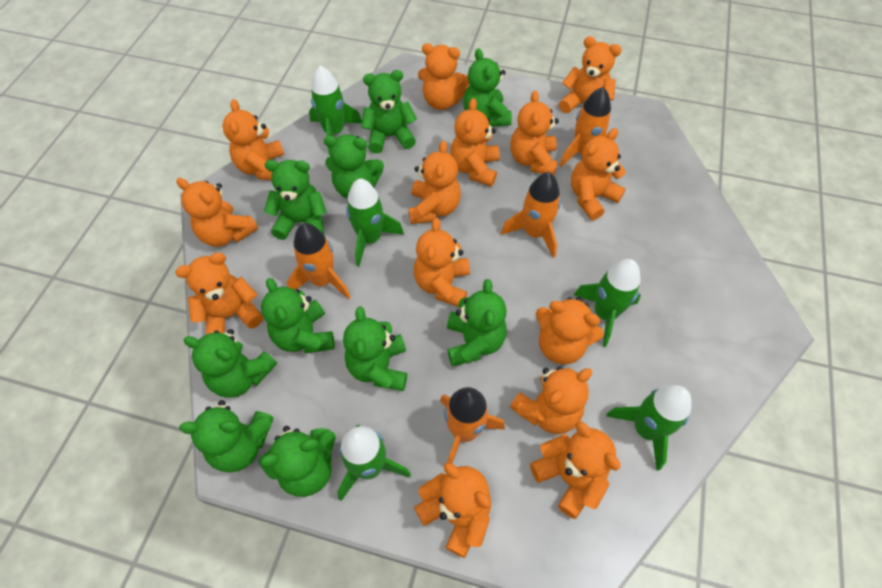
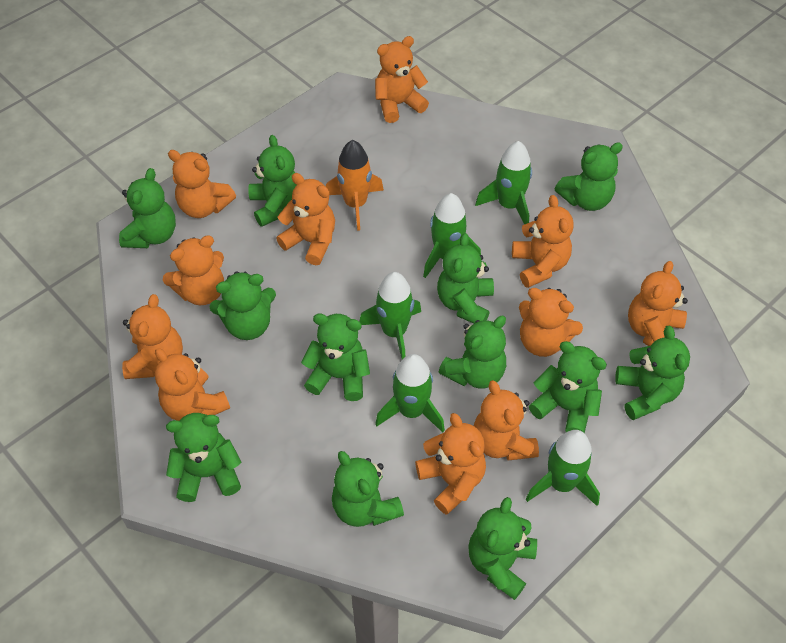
green teddy bear: 10 -> 12
orange rocket: 4 -> 1
orange teddy bear: 14 -> 11

